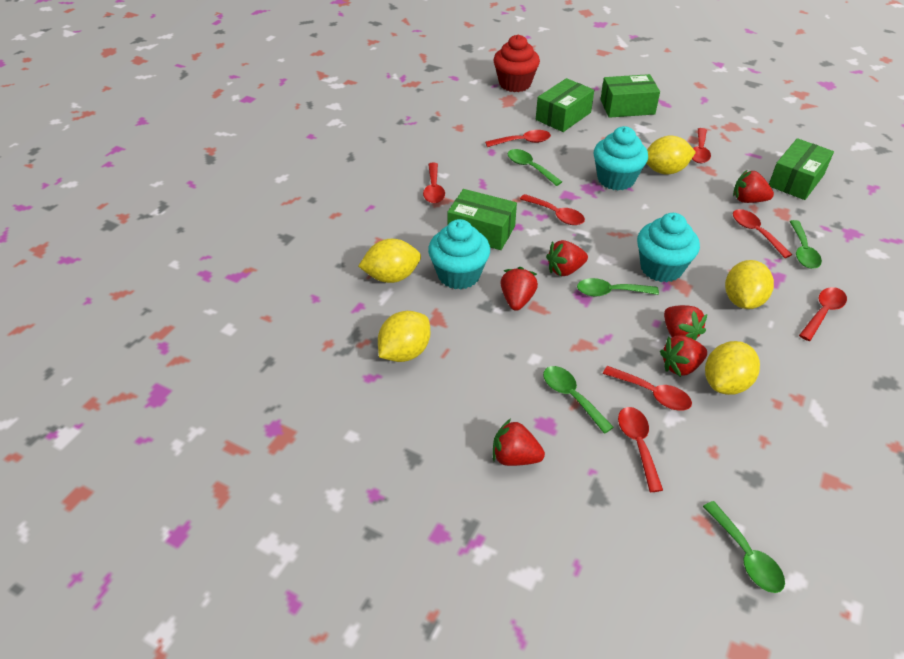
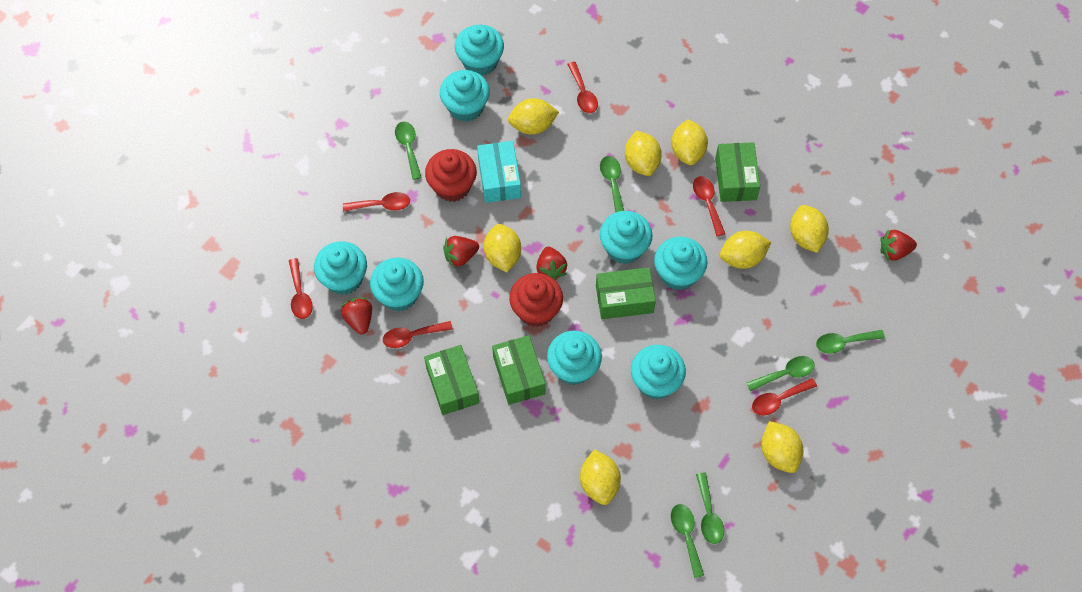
green spoon: 5 -> 6
red cupcake: 1 -> 2
red spoon: 8 -> 6
red strawberry: 6 -> 4
turquoise box: 0 -> 1
turquoise cupcake: 3 -> 8
yellow lemon: 5 -> 8

